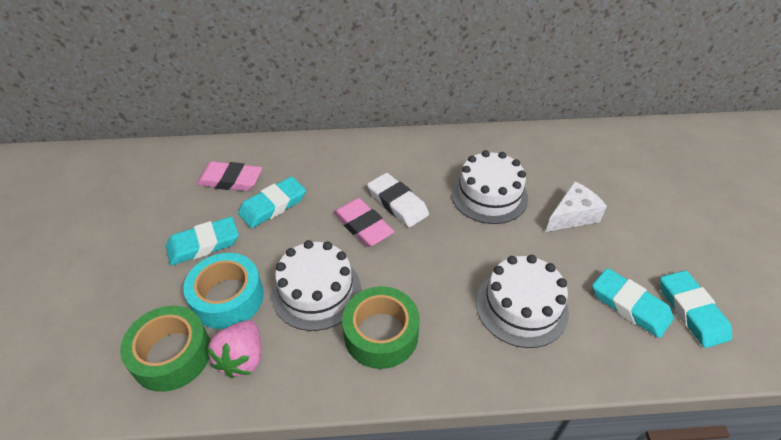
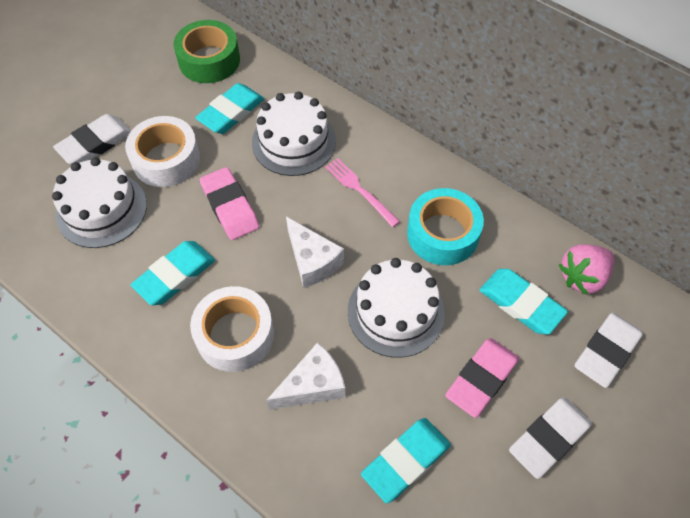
green tape: 2 -> 1
pink fork: 0 -> 1
white cheese: 1 -> 2
white eraser: 1 -> 3
white tape: 0 -> 2

